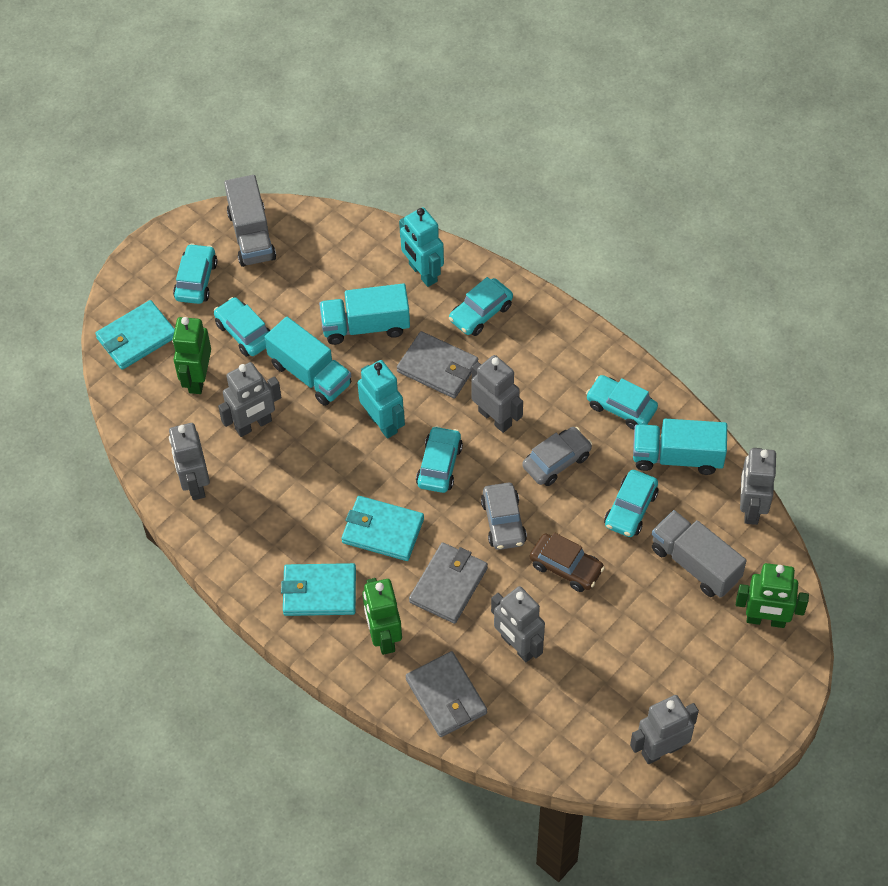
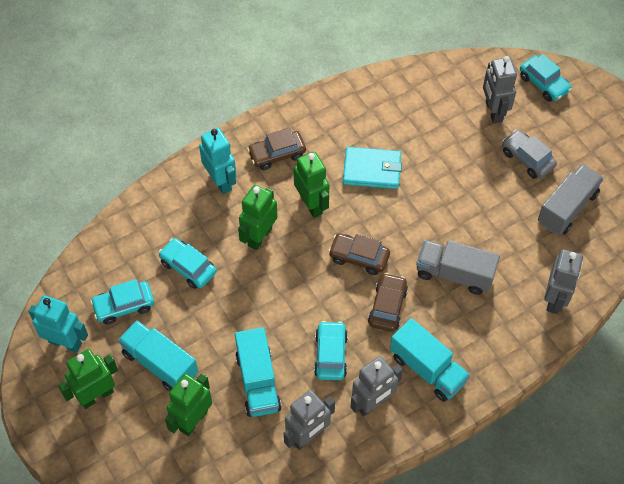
brown car: 1 -> 3
green robot: 3 -> 4
grey car: 2 -> 1
grey robot: 6 -> 4
grey wallet: 3 -> 0
turquoise car: 6 -> 4
turquoise wallet: 3 -> 1

